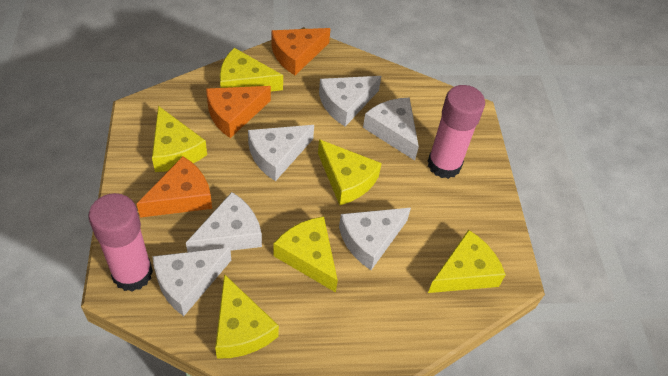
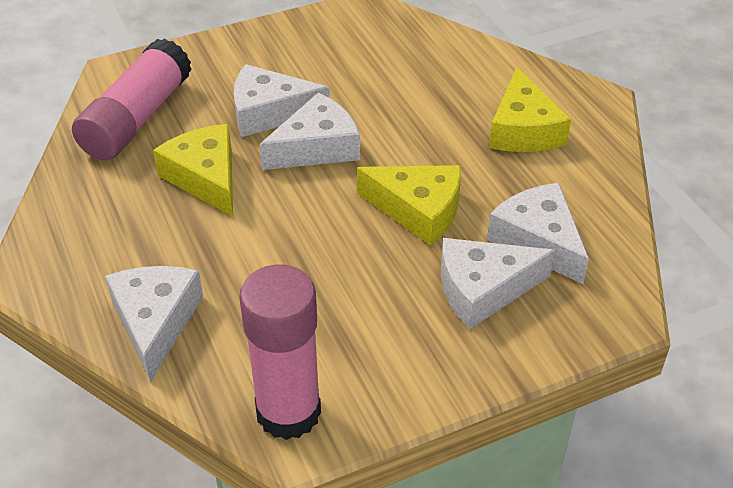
orange cheese: 3 -> 0
white cheese: 6 -> 5
yellow cheese: 6 -> 3

